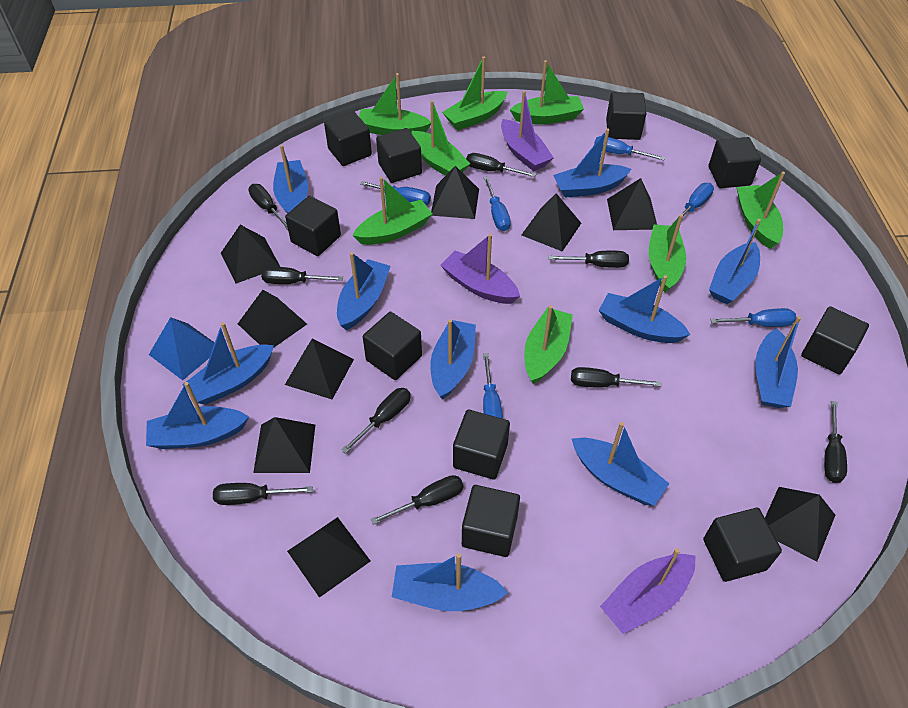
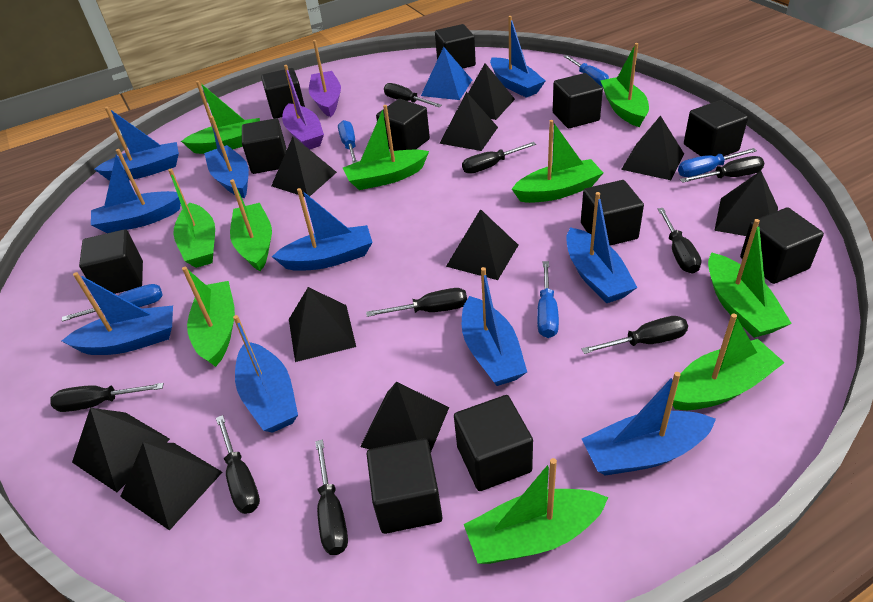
black cube: 10 -> 11
black pyramid: 9 -> 10
blue boat: 11 -> 10
blue screwdriver: 6 -> 5
green boat: 8 -> 10
purple boat: 3 -> 2

